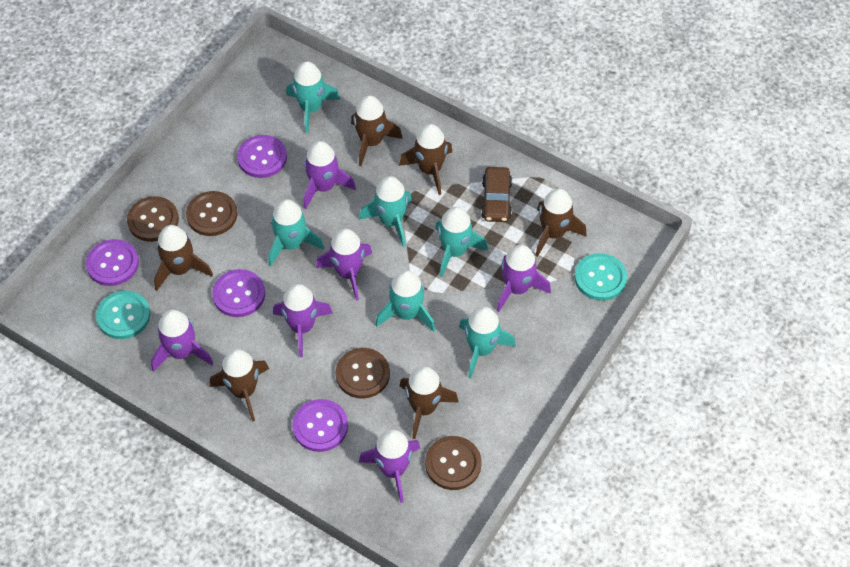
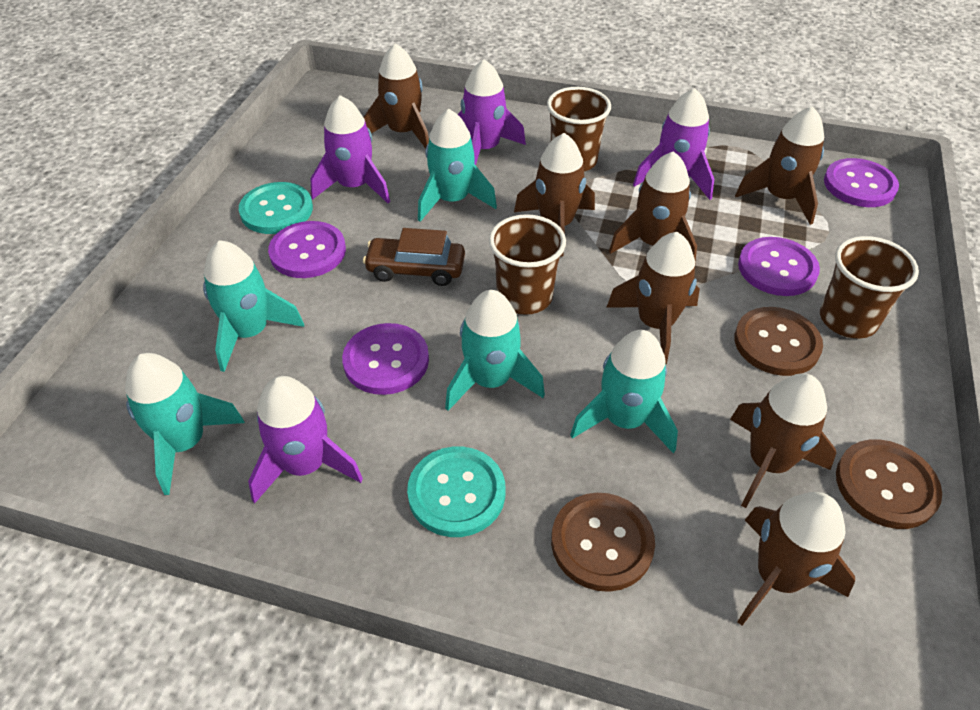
brown button: 4 -> 3
brown cup: 0 -> 3
brown rocket: 6 -> 7
purple rocket: 6 -> 4
turquoise rocket: 6 -> 5

